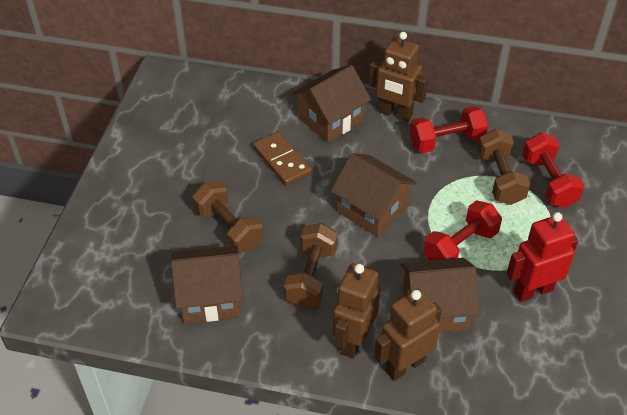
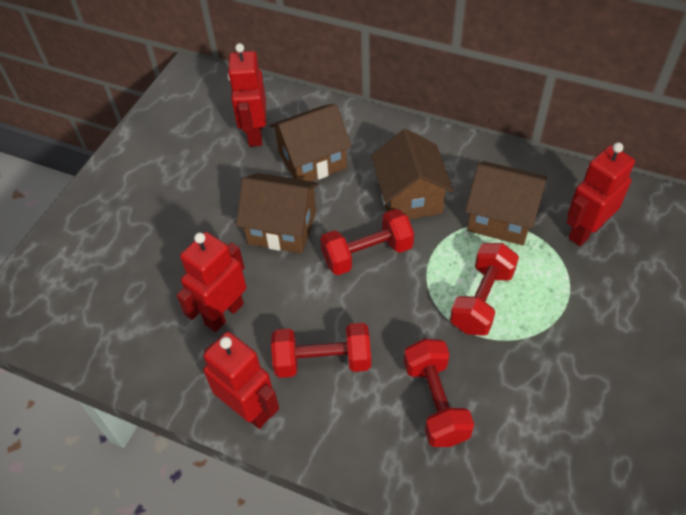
brown domino: 1 -> 0
brown dumbbell: 3 -> 0
brown robot: 3 -> 0
red dumbbell: 3 -> 4
red robot: 1 -> 4

